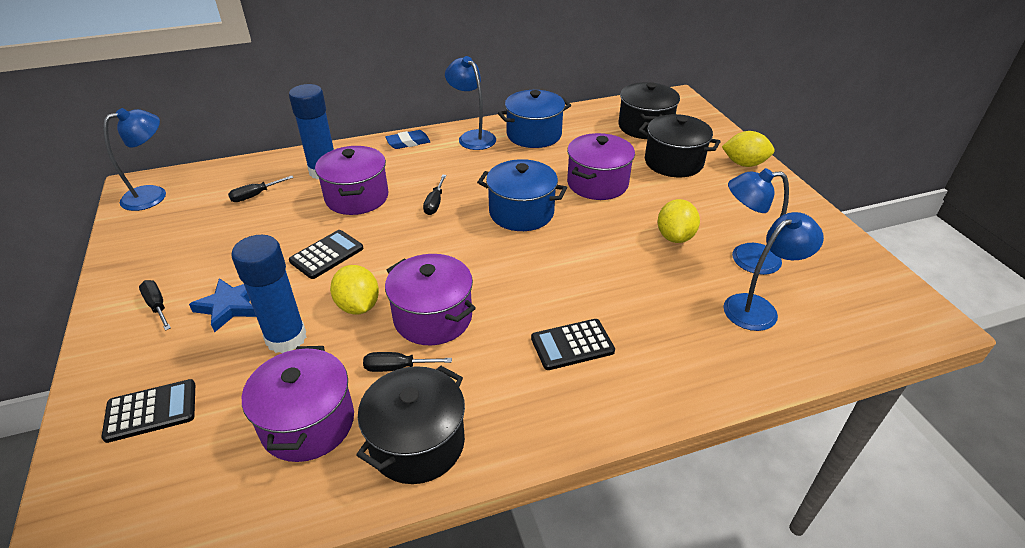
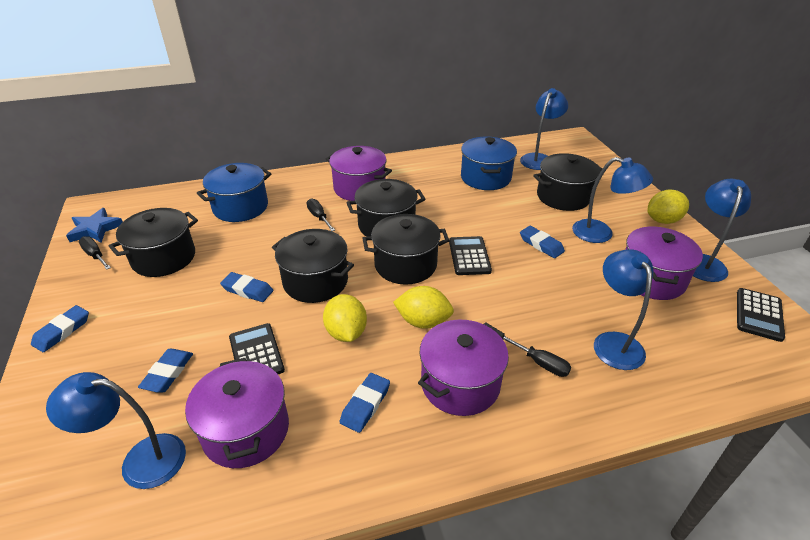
black pot: 3 -> 5
black screwdriver: 4 -> 3
blue eraser: 1 -> 5
blue glue stick: 2 -> 0
blue lamp: 4 -> 5

